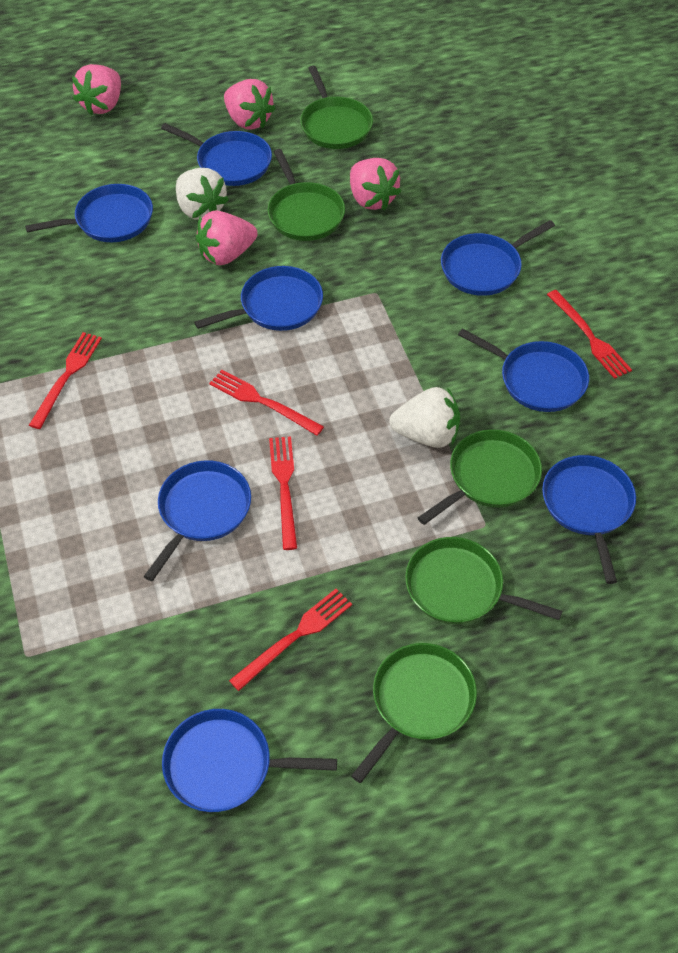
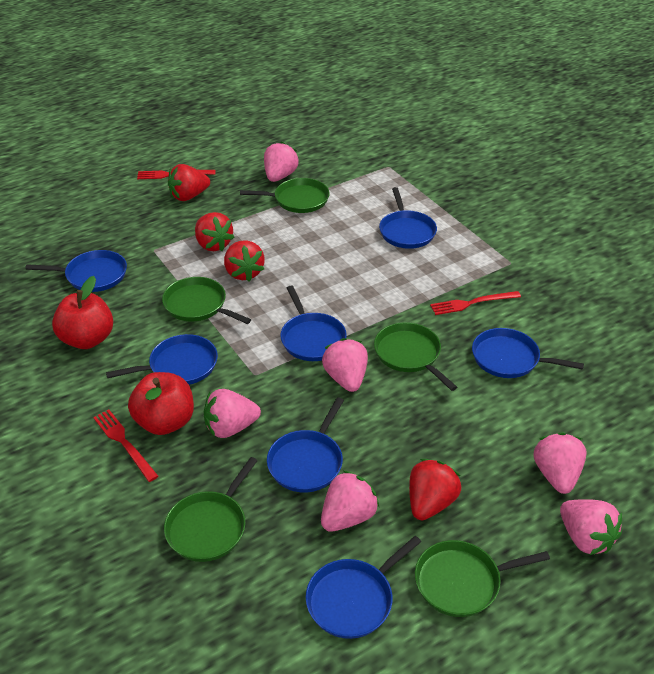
blue pan: 8 -> 7
pink strawberry: 4 -> 6
red apple: 0 -> 2
red fork: 5 -> 3
red strawberry: 0 -> 4
white strawberry: 2 -> 0

